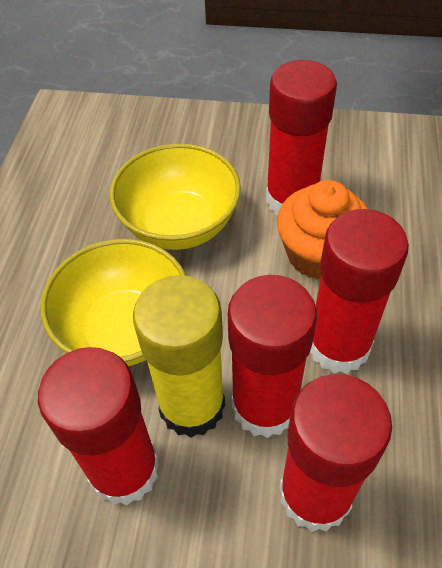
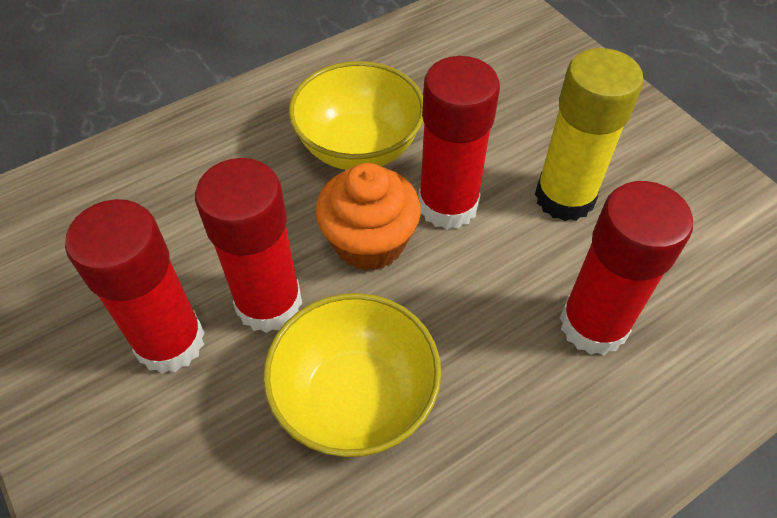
red glue stick: 5 -> 4

